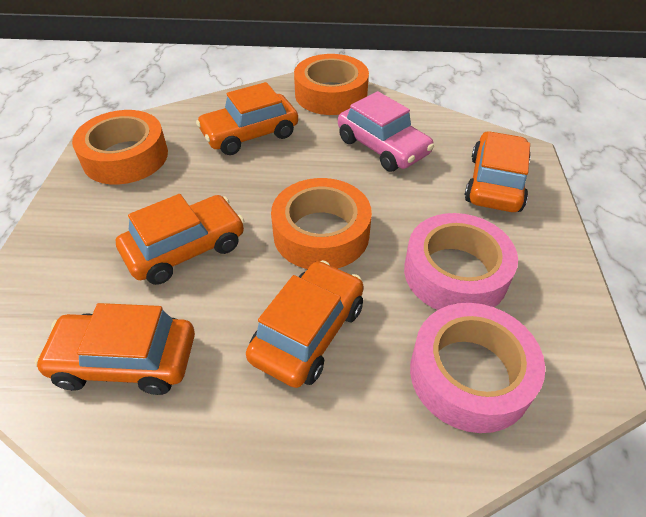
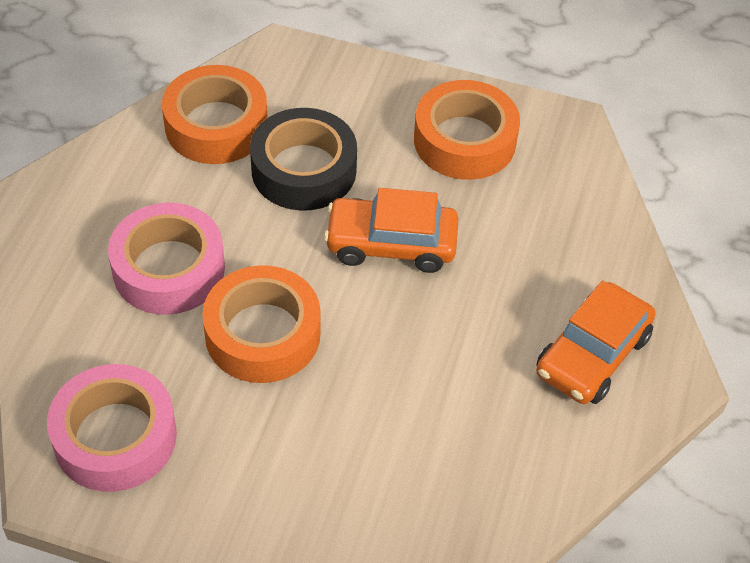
black tape: 0 -> 1
orange car: 5 -> 2
pink car: 1 -> 0

